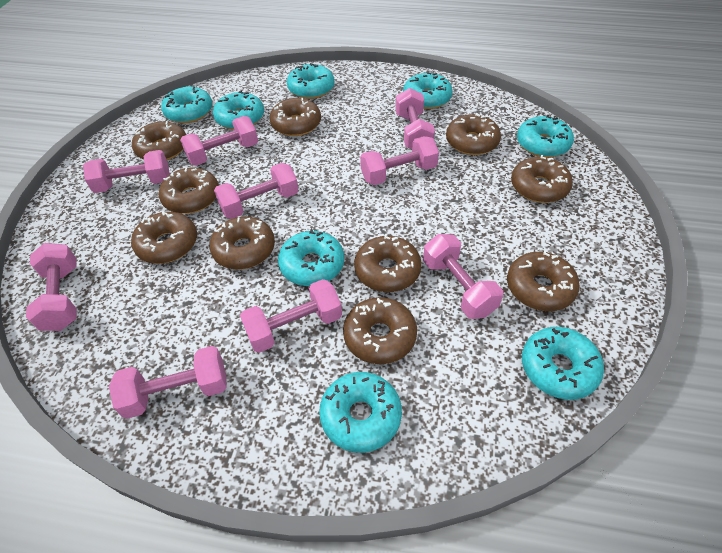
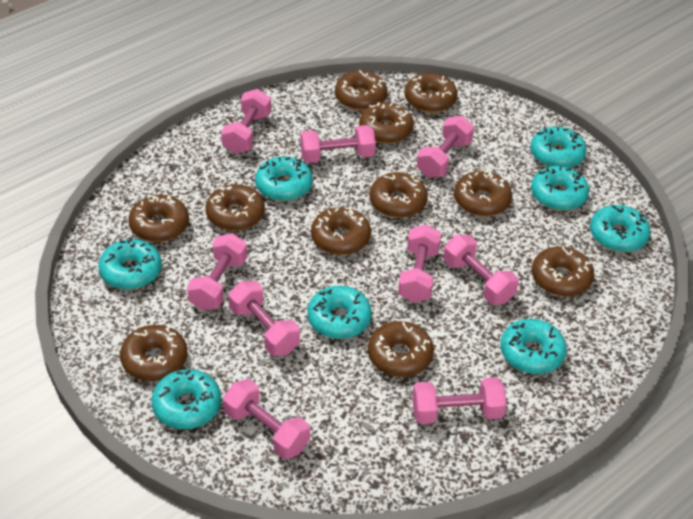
brown donut: 10 -> 11

